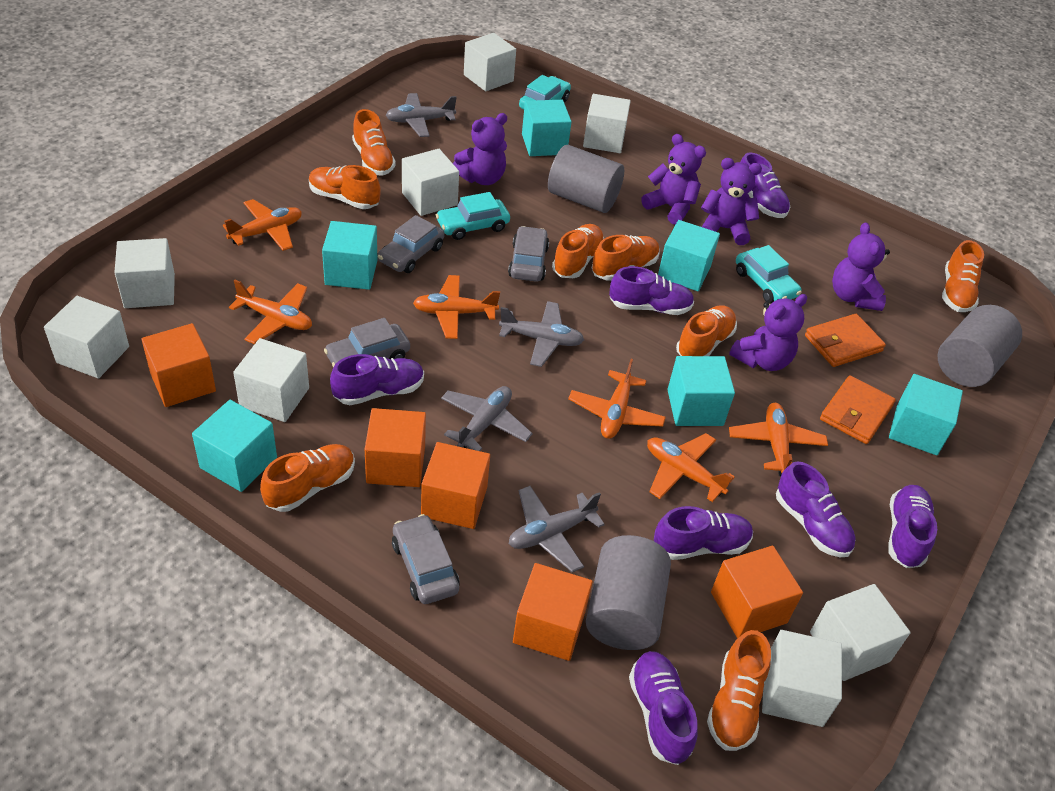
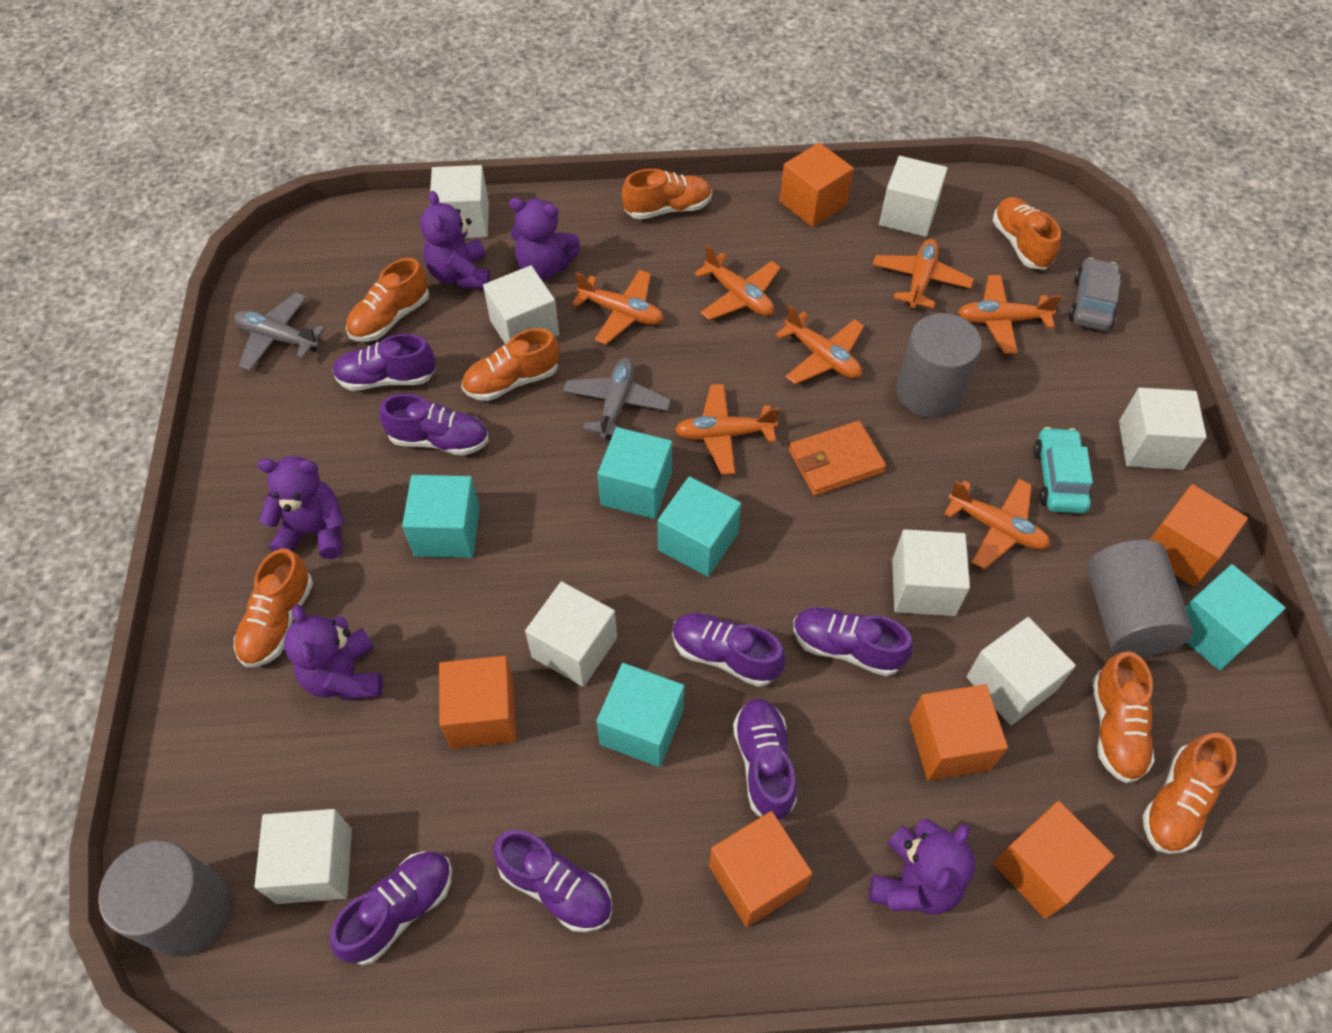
grey car: 4 -> 1
grey plane: 4 -> 2
orange cube: 5 -> 6
orange plane: 6 -> 7
orange shoe: 8 -> 7
orange wallet: 2 -> 1
turquoise car: 3 -> 1
turquoise cube: 6 -> 5

